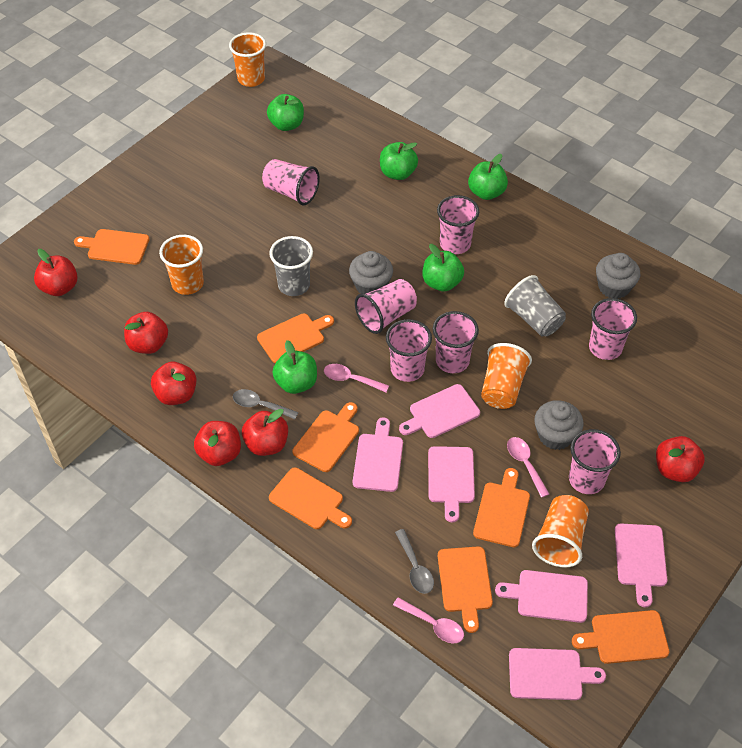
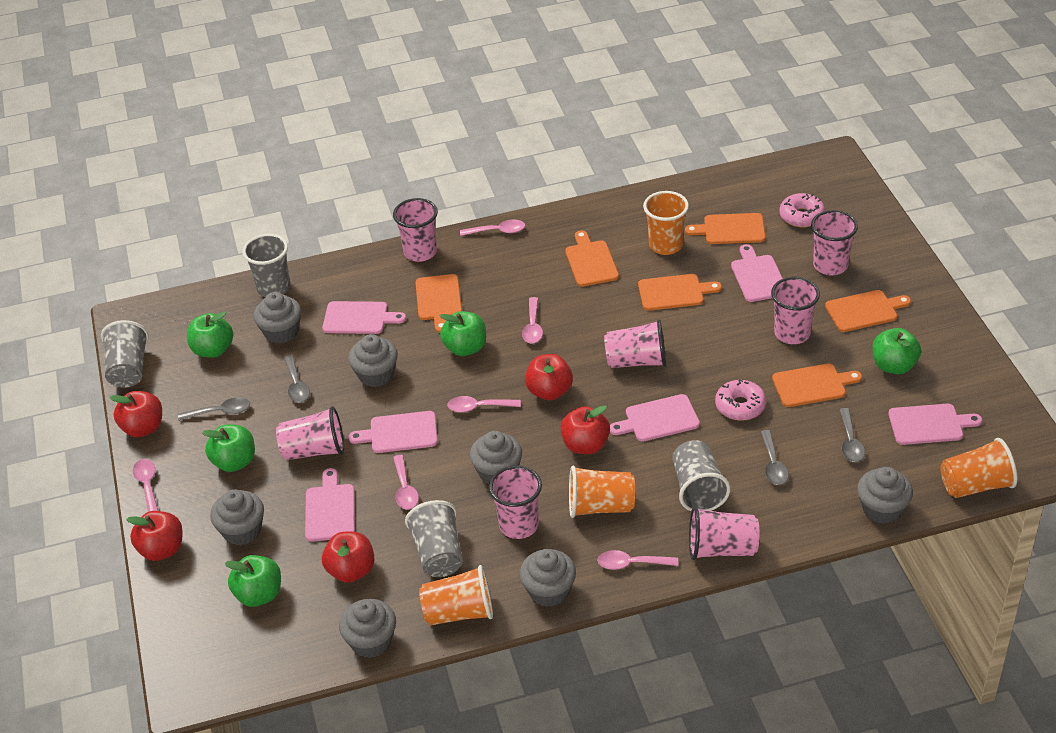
grey cup: 2 -> 4
grey cupcake: 3 -> 7
grey spoon: 2 -> 4
orange cutting board: 7 -> 6
pink donut: 0 -> 2
pink spoon: 3 -> 6
red apple: 6 -> 5

